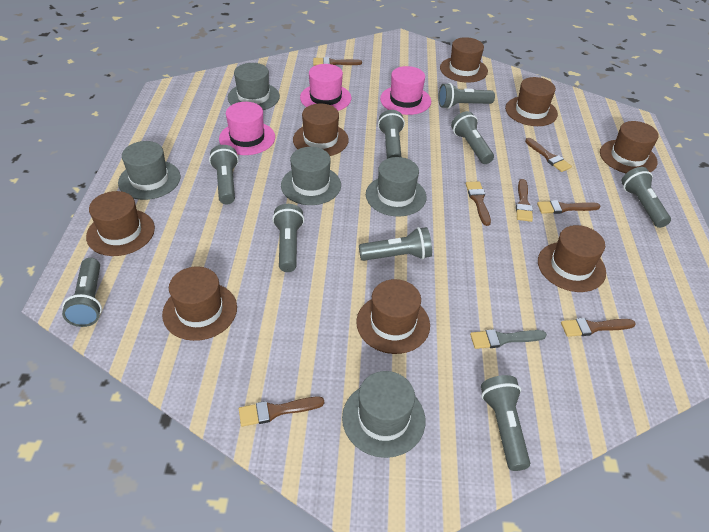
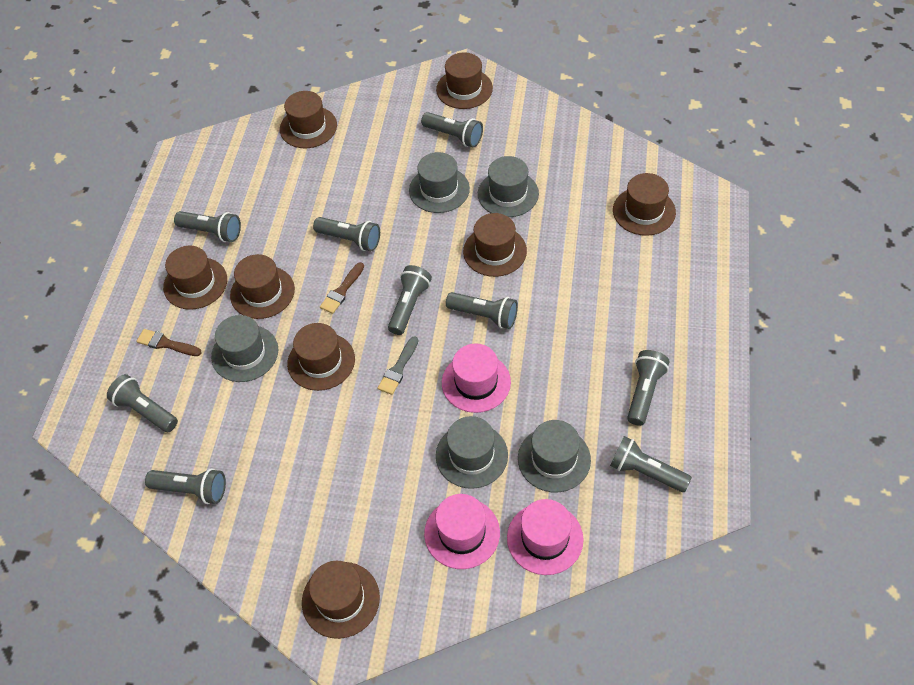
brown brush: 7 -> 2

